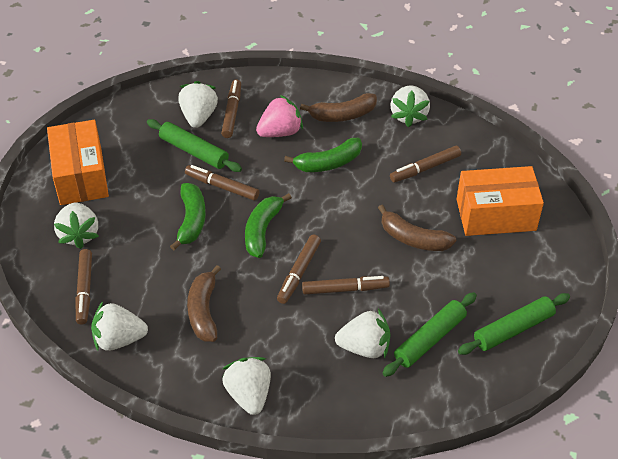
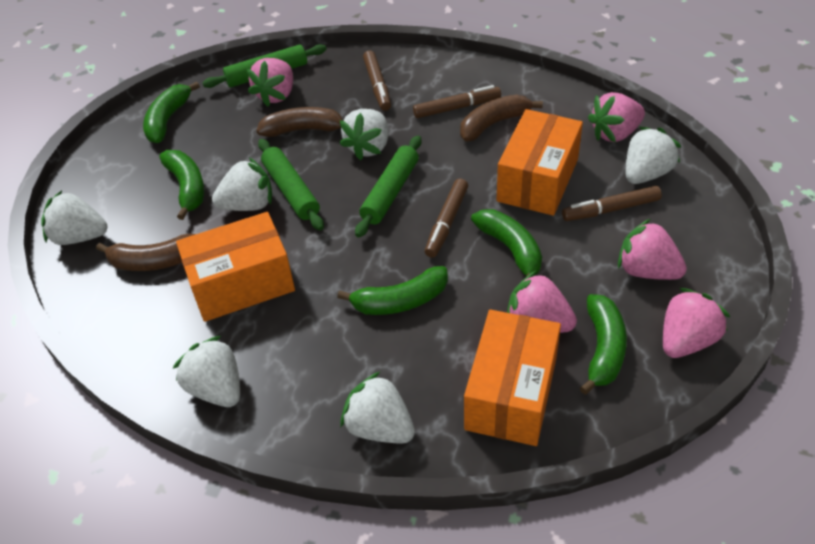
brown marker: 6 -> 4
green banana: 3 -> 5
orange box: 2 -> 3
pink strawberry: 1 -> 5

